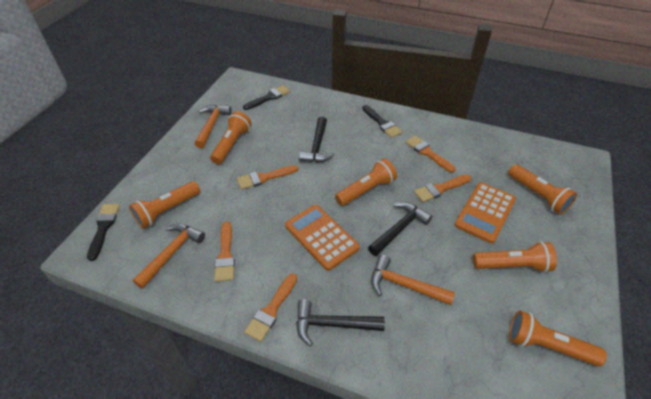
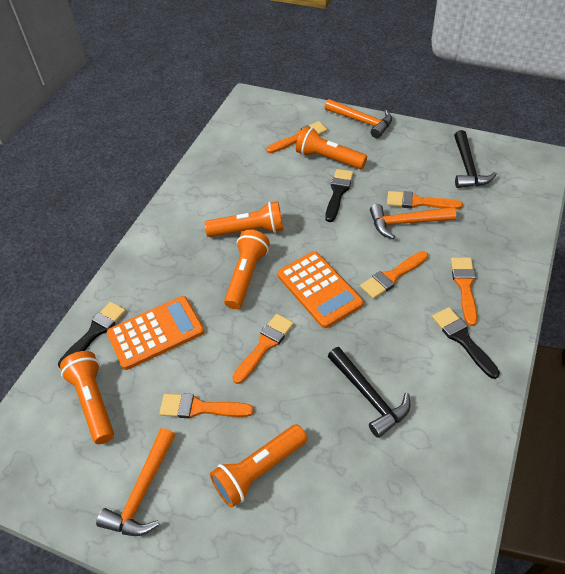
black hammer: 3 -> 2
orange brush: 5 -> 6
orange flashlight: 6 -> 5

